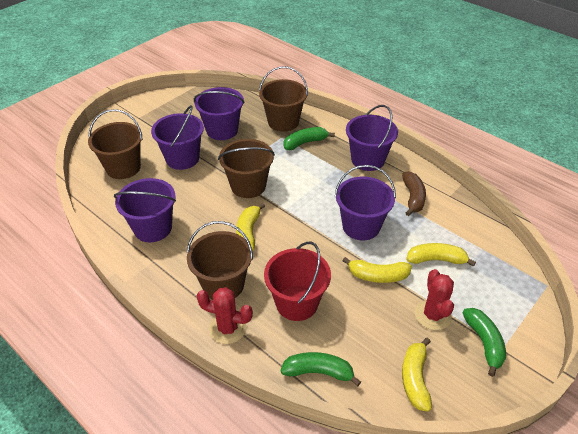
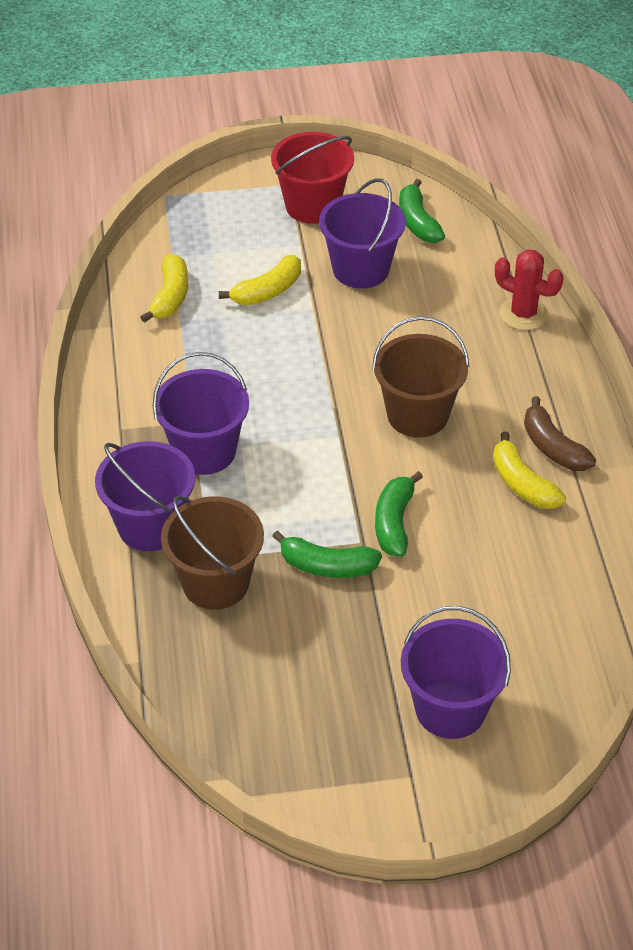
brown bucket: 4 -> 2
purple bucket: 5 -> 4
red cactus: 2 -> 1
yellow banana: 4 -> 3

